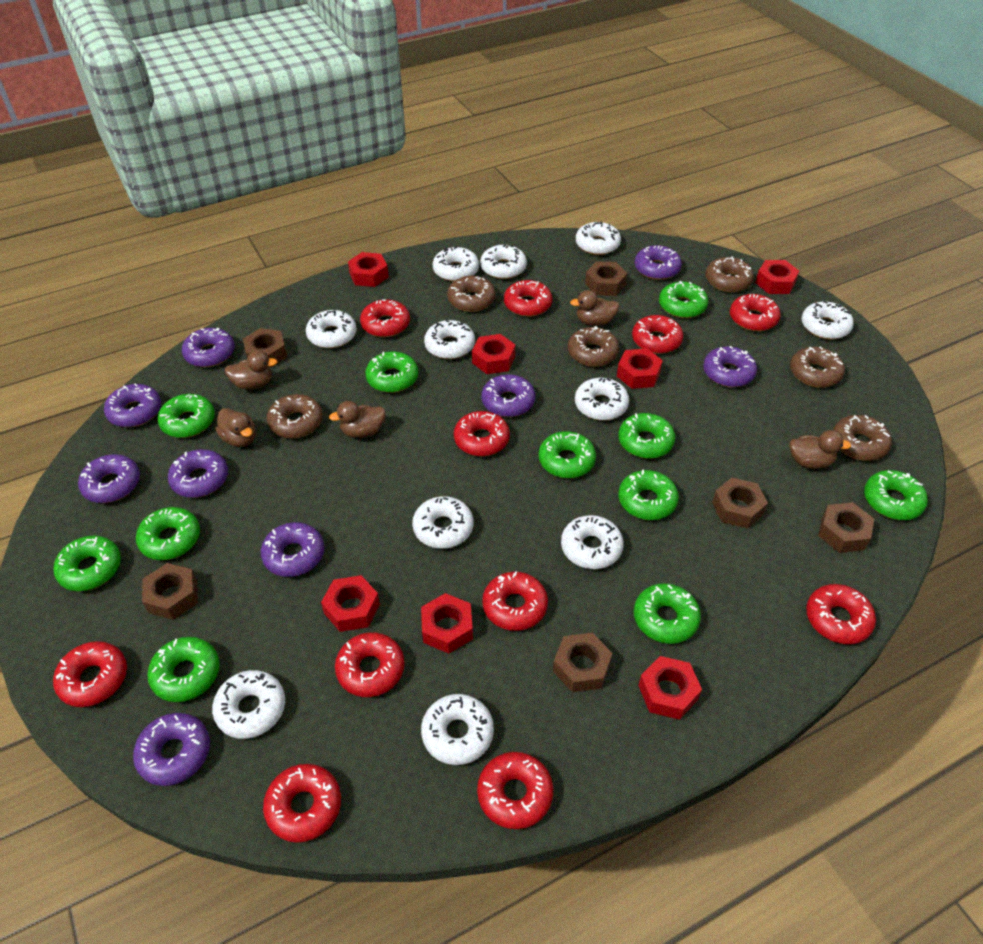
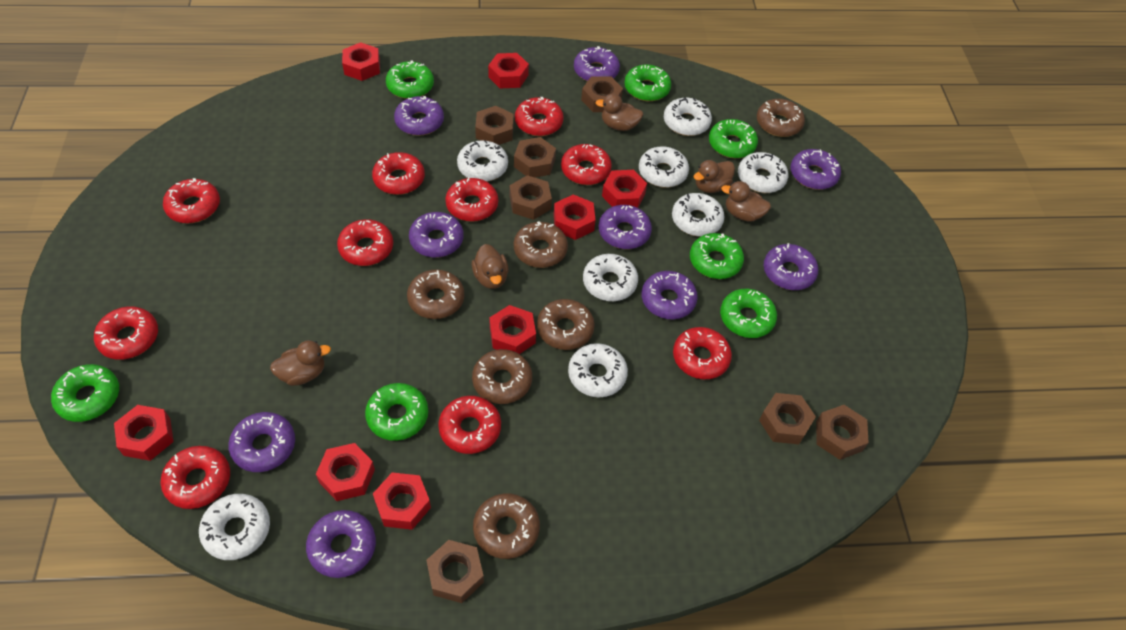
brown nut: 6 -> 7
green donut: 11 -> 7
red donut: 11 -> 10
red nut: 7 -> 8
white donut: 11 -> 8

